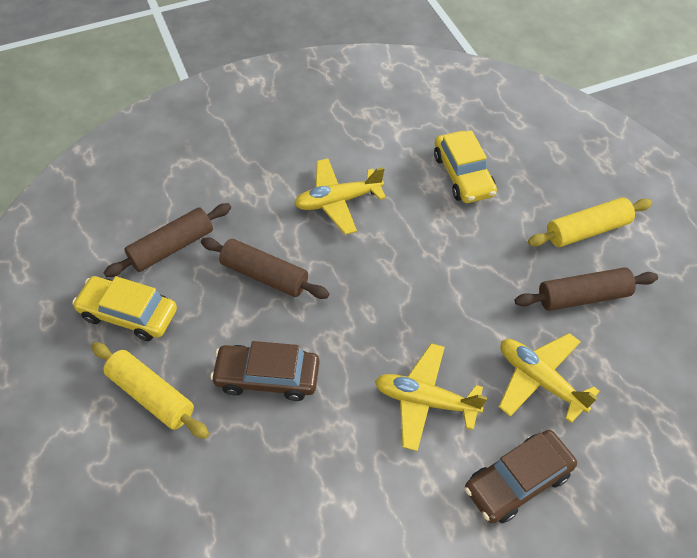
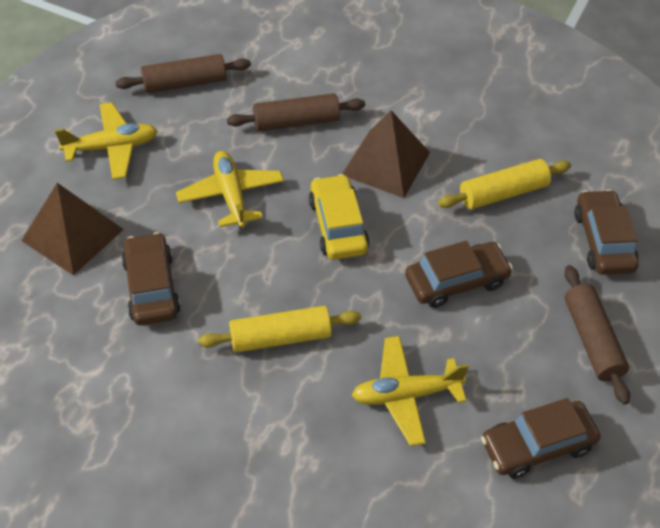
brown car: 2 -> 4
brown pyramid: 0 -> 2
yellow car: 2 -> 1

